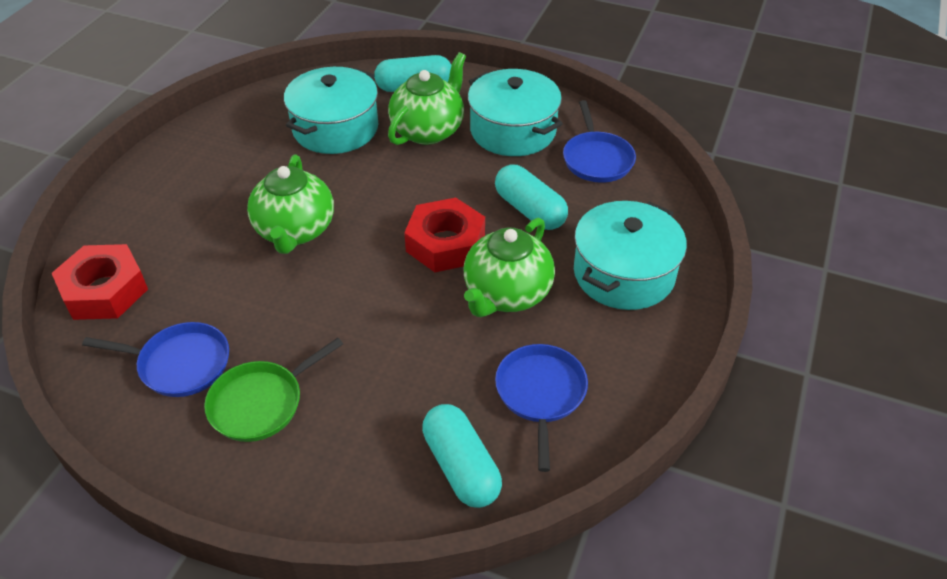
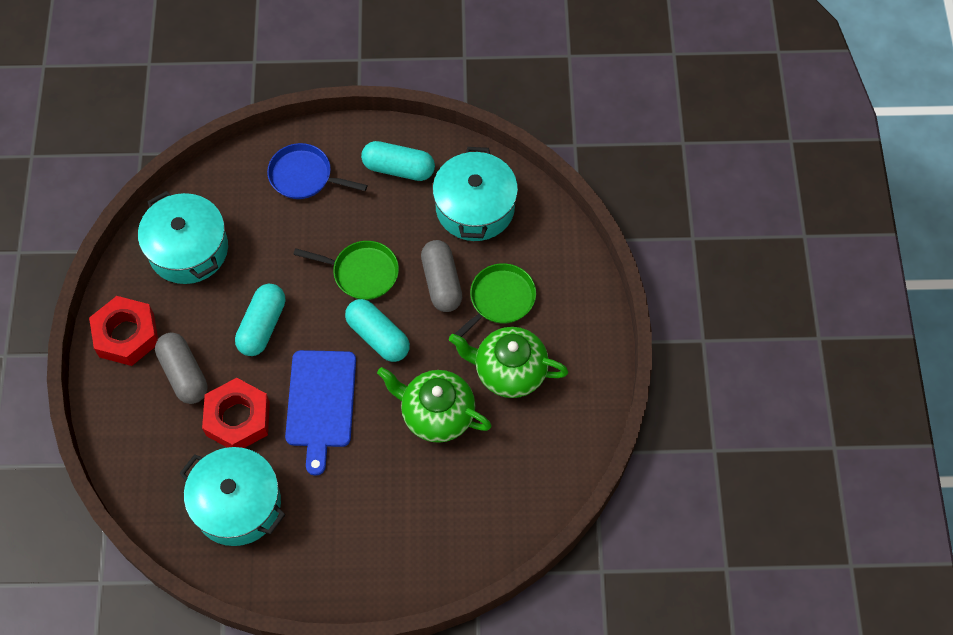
blue cutting board: 0 -> 1
blue pan: 3 -> 1
green pan: 1 -> 2
green teapot: 3 -> 2
grey capsule: 0 -> 2

